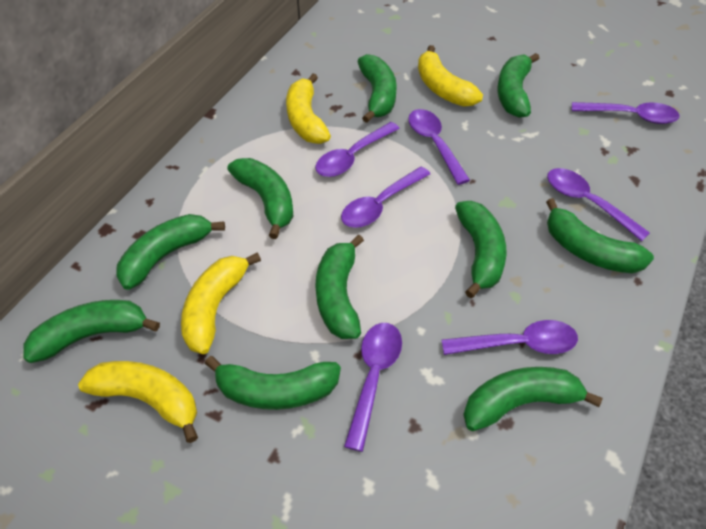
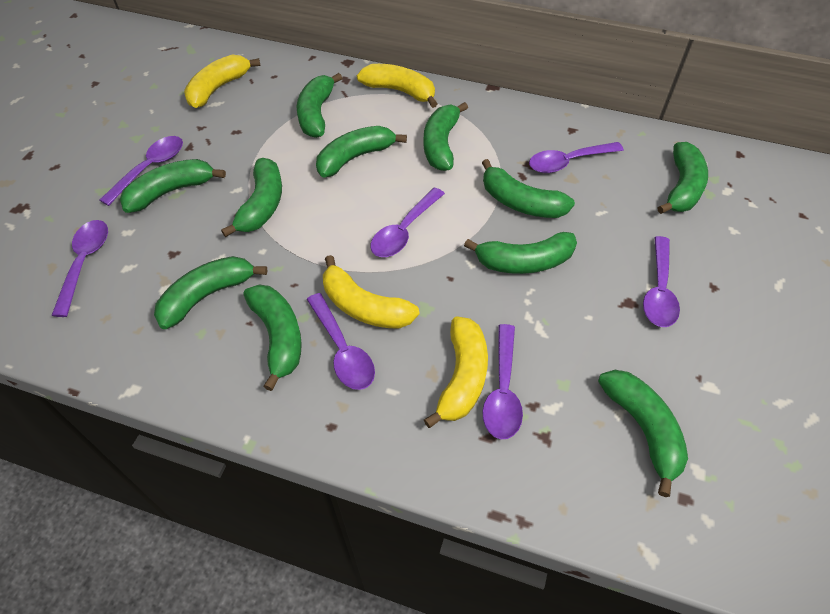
green banana: 10 -> 11

